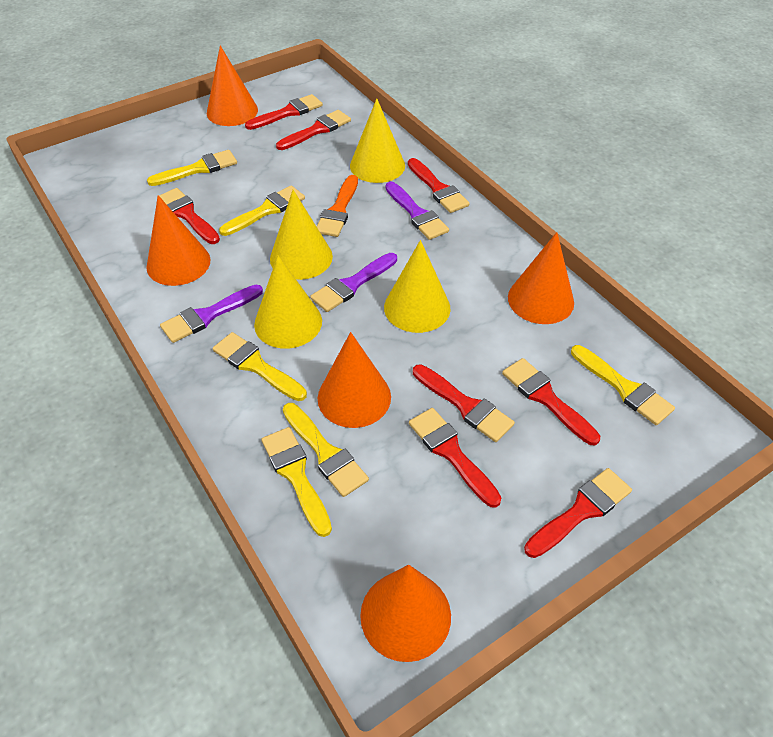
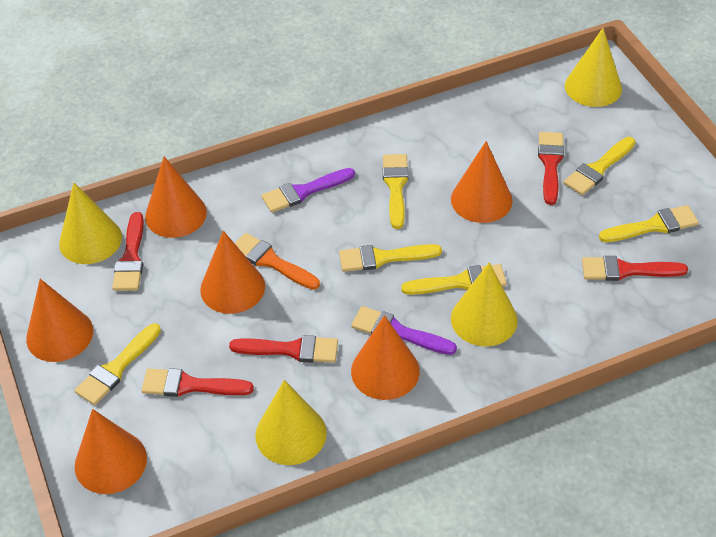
orange cone: 5 -> 6
purple brush: 3 -> 2
red brush: 8 -> 5

